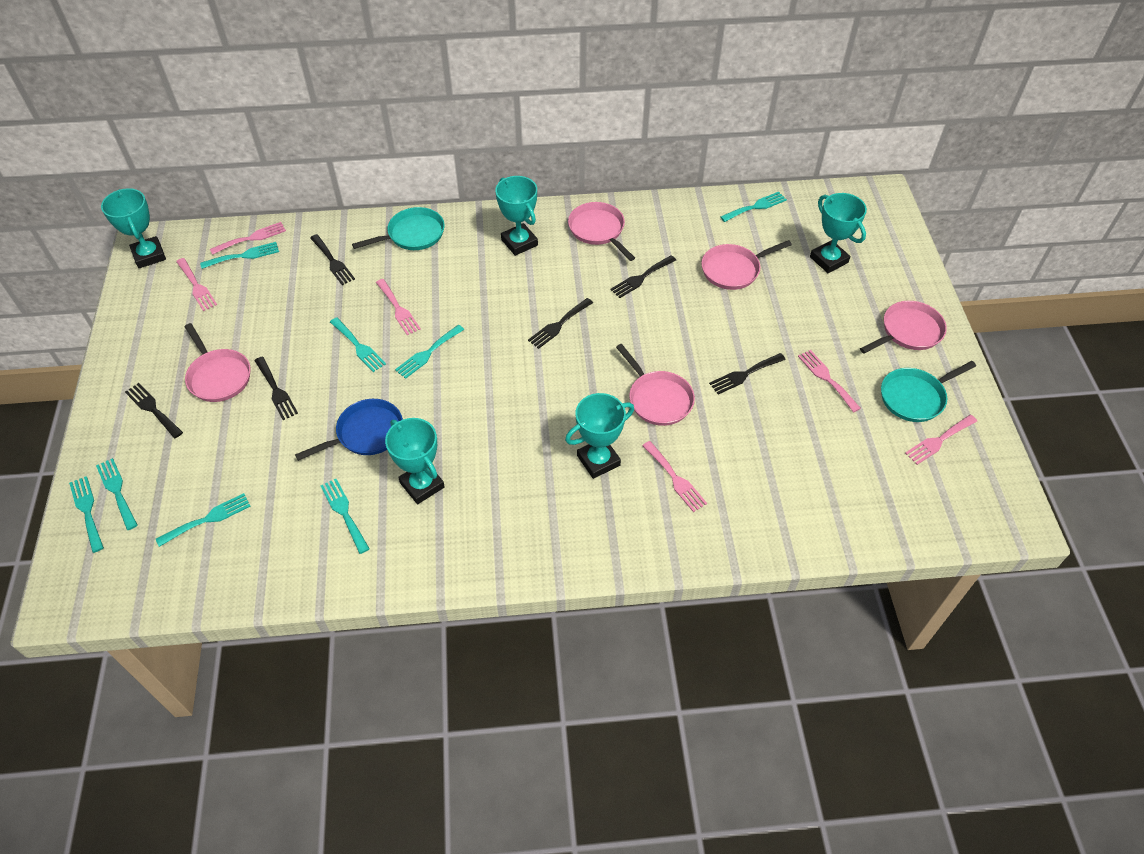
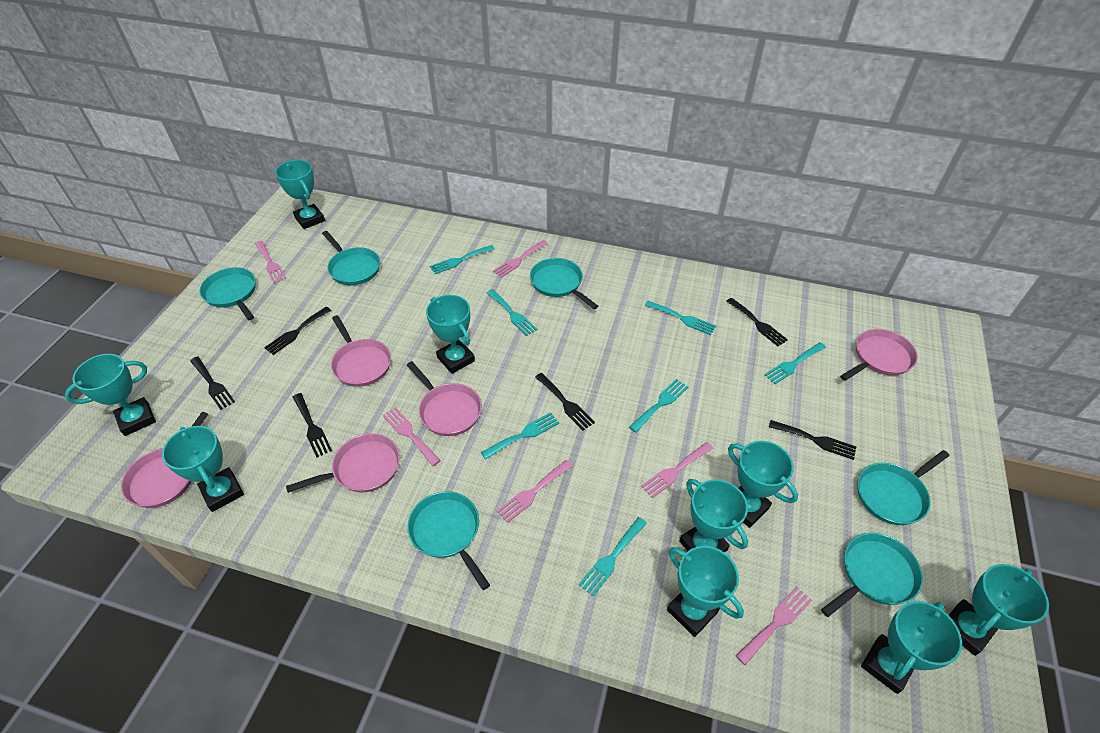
blue pan: 1 -> 0
turquoise fork: 8 -> 7
turquoise pan: 2 -> 6
turquoise trophy: 5 -> 9

